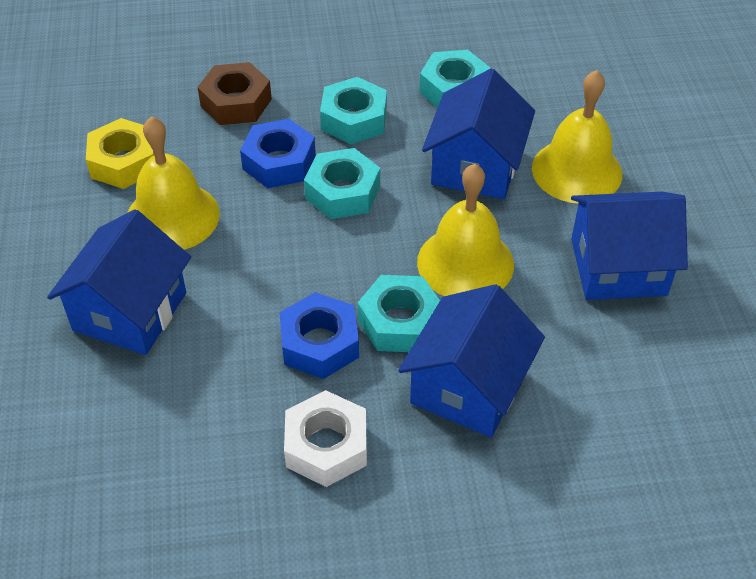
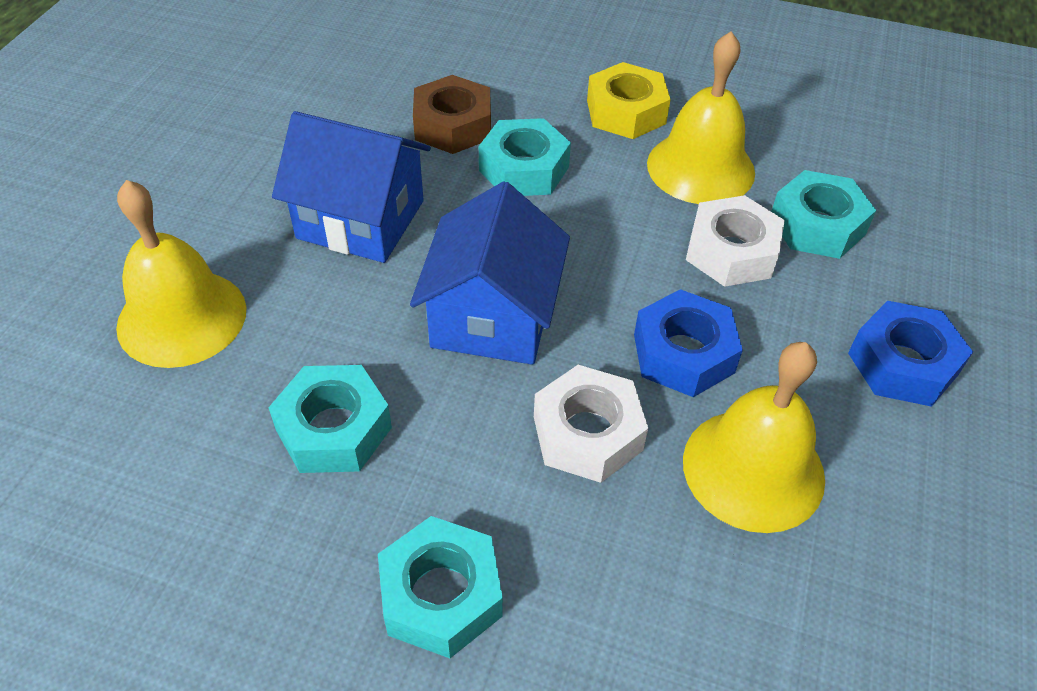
blue house: 4 -> 2
white nut: 1 -> 2

